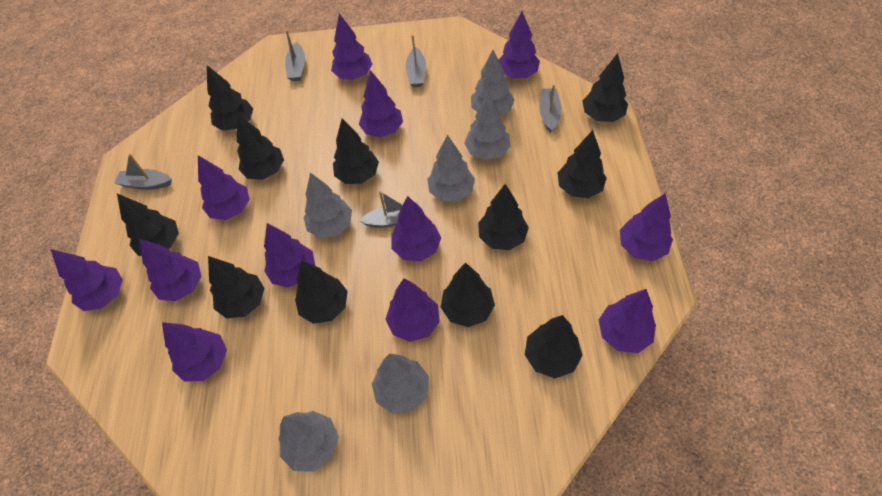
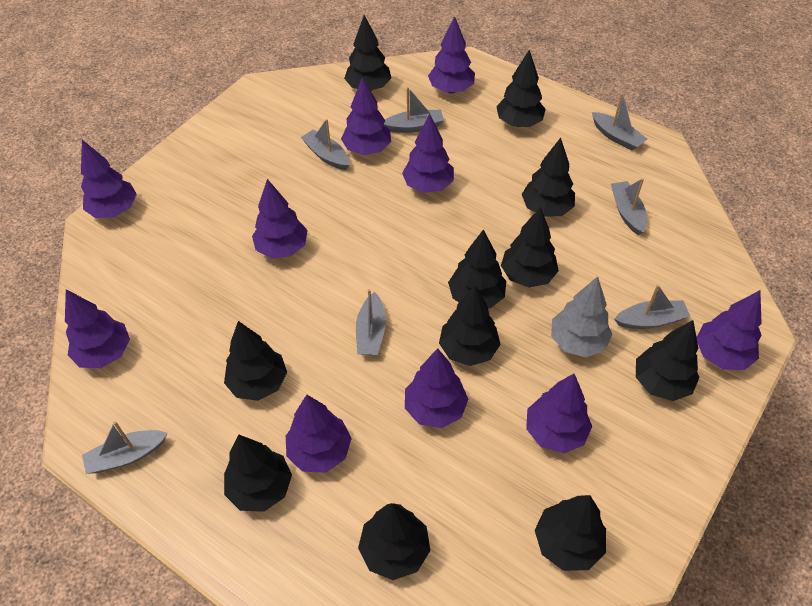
grey boat: 5 -> 7
grey tree: 6 -> 1
purple tree: 12 -> 10

